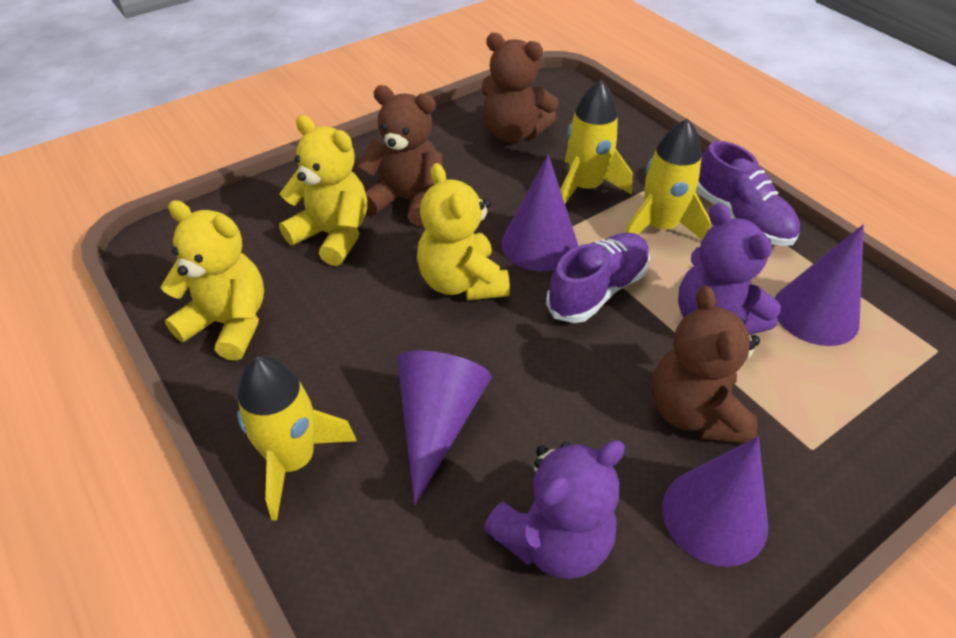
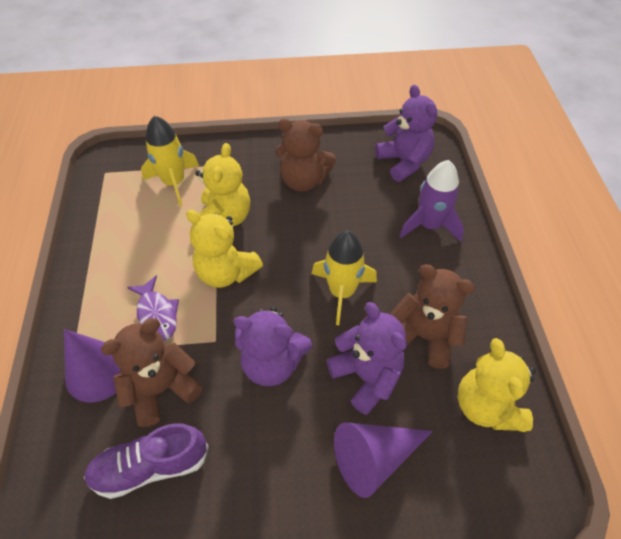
purple cone: 4 -> 2
purple fish: 0 -> 1
purple rocket: 0 -> 1
purple shoe: 2 -> 1
purple teddy bear: 2 -> 3
yellow rocket: 3 -> 2

